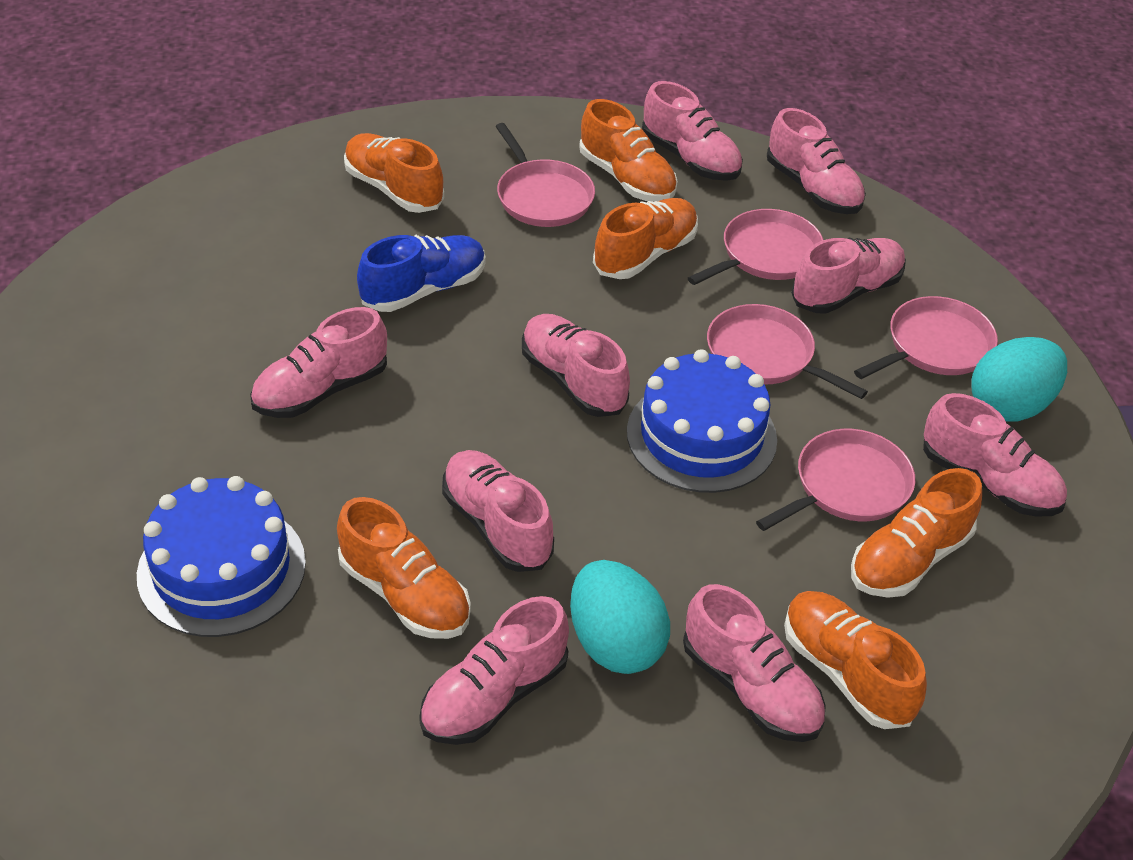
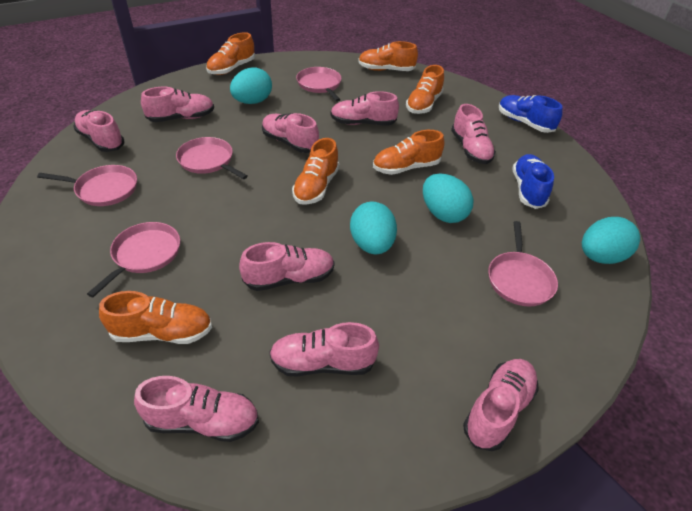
blue cake: 2 -> 0
blue shoe: 1 -> 2
turquoise egg: 2 -> 4

